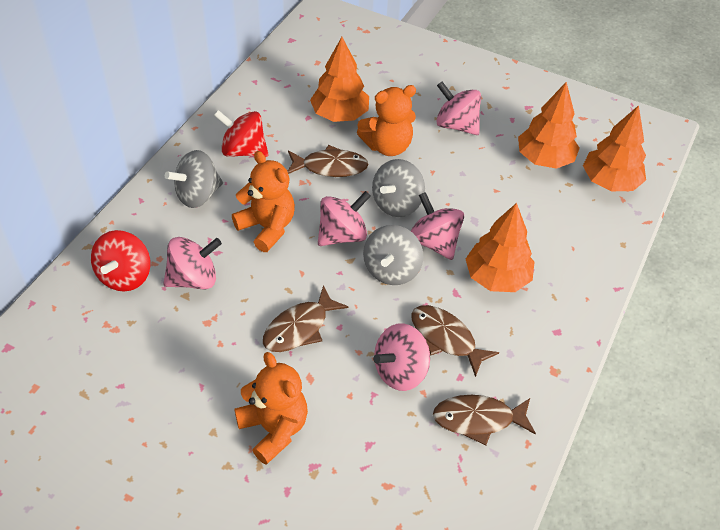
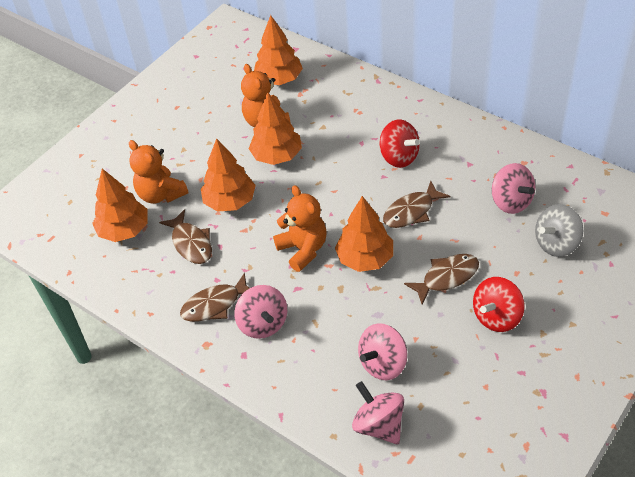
grey spinning top: 3 -> 1
orange tree: 4 -> 5
pink spinning top: 5 -> 4

